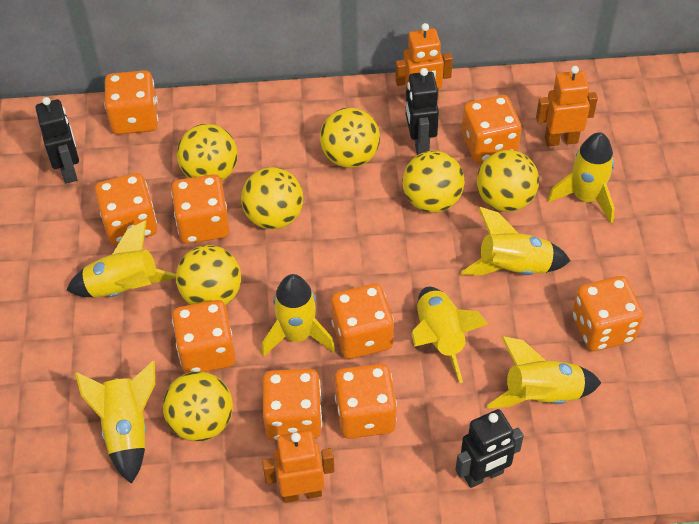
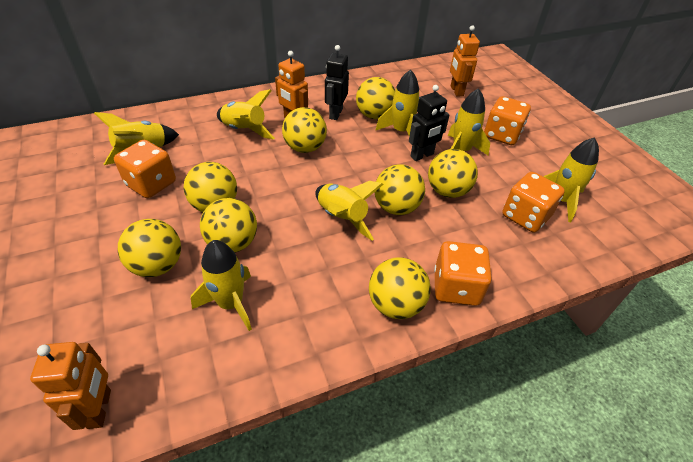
black robot: 3 -> 2
orange dice: 9 -> 4
yellow ball: 7 -> 8

